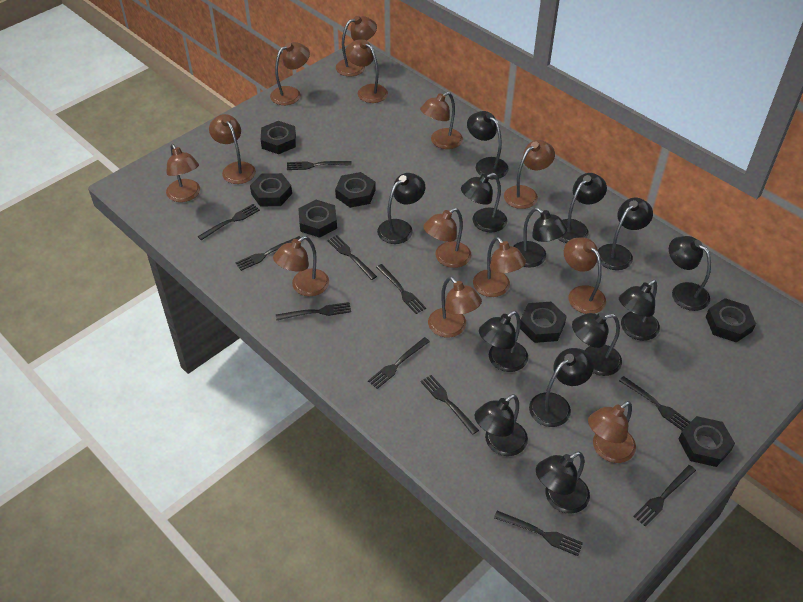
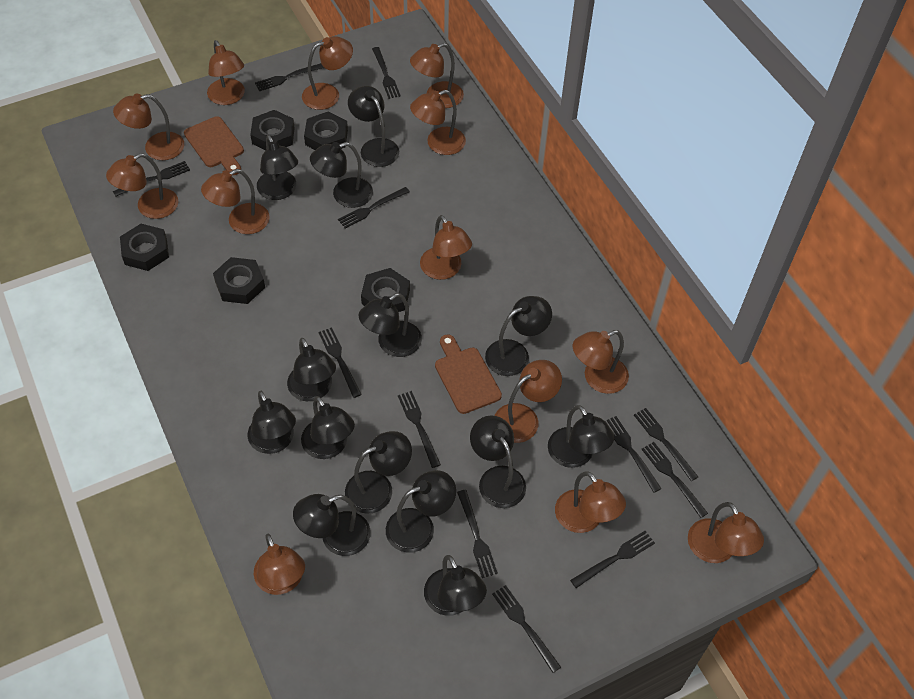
black fork: 11 -> 12
black lamp: 13 -> 14
black nut: 7 -> 5
brown cutting board: 0 -> 2

